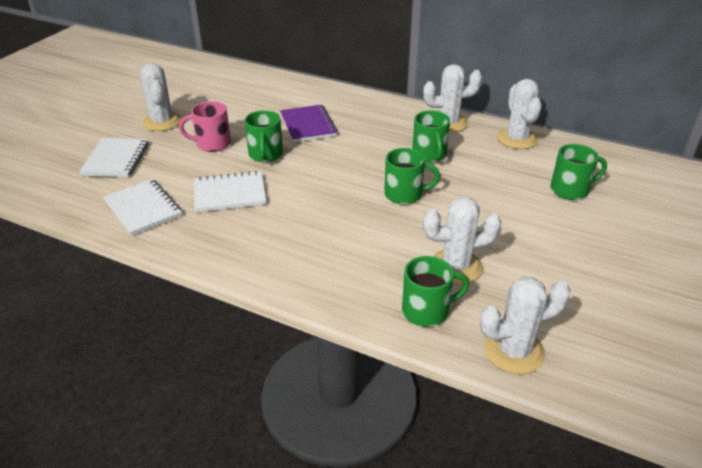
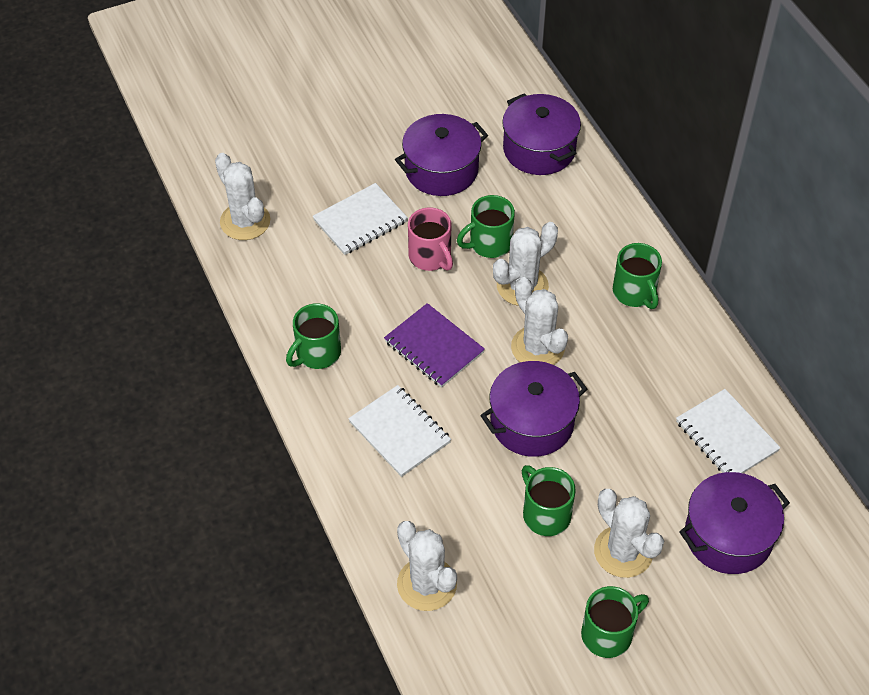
purple pot: 0 -> 4

